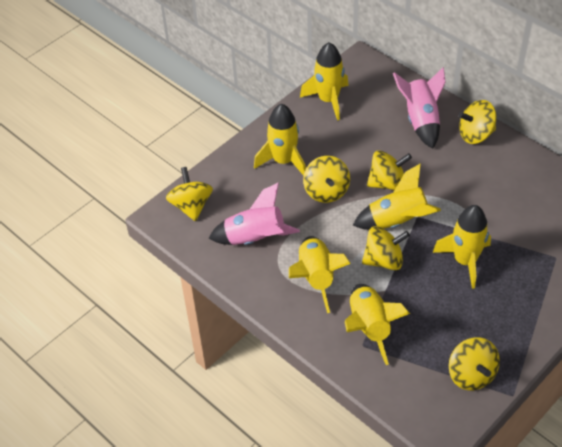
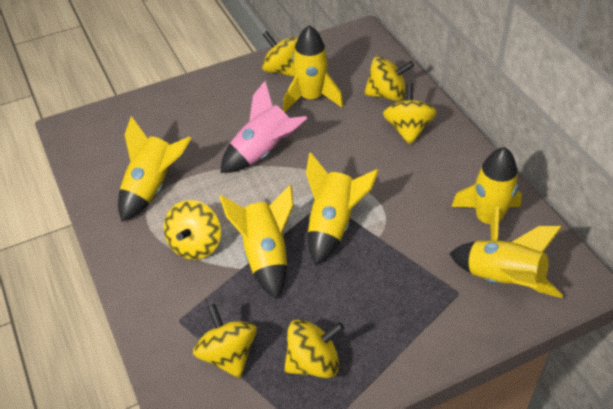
pink rocket: 2 -> 1

